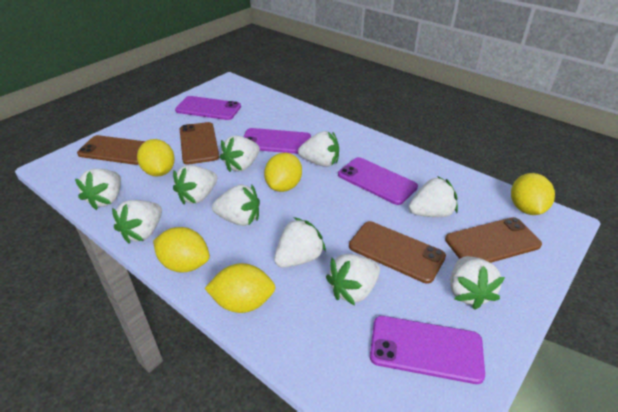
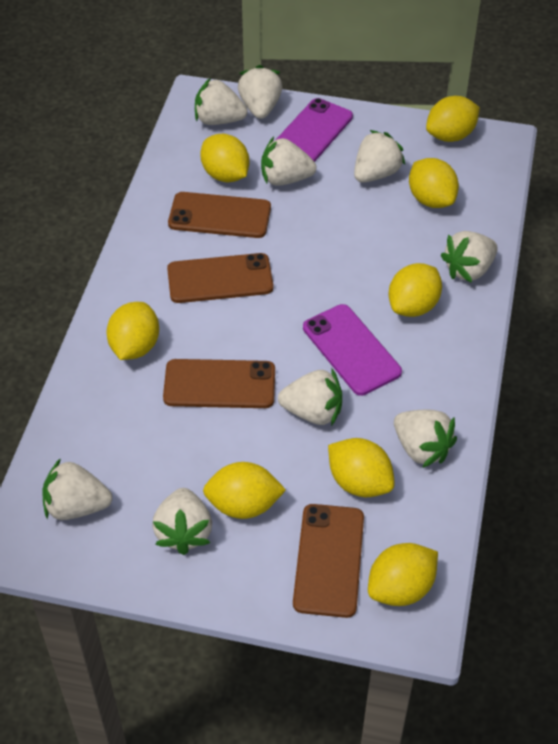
purple phone: 4 -> 2
white strawberry: 10 -> 9
yellow lemon: 5 -> 8

